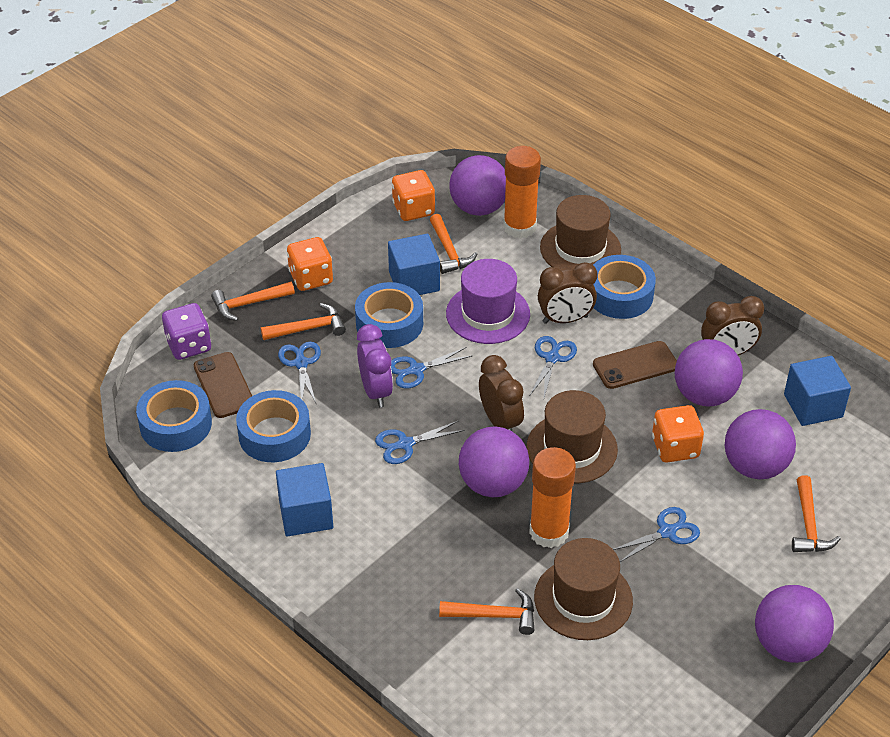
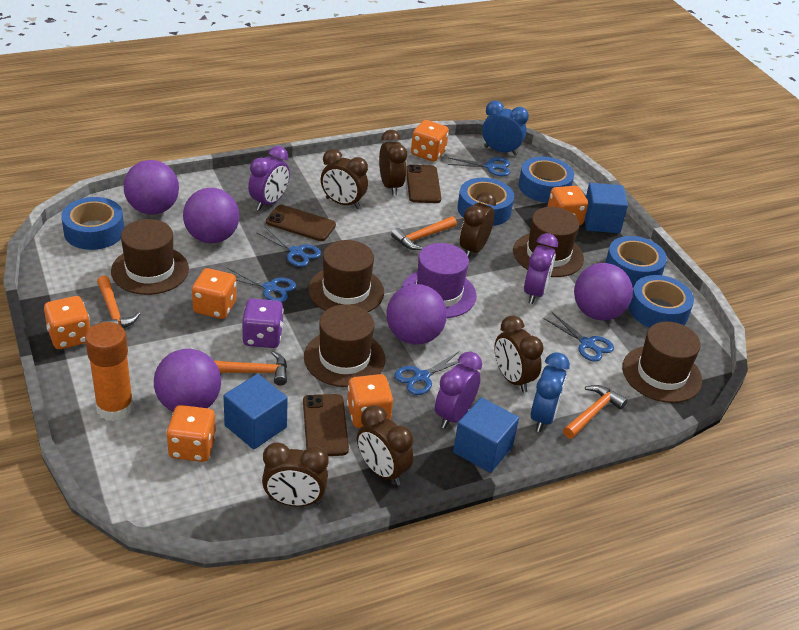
blue clock: 0 -> 2
blue tape: 4 -> 5
brown clock: 3 -> 6
brown hat: 3 -> 5
brown phone: 2 -> 3
orange dice: 3 -> 6
orange glue stick: 2 -> 1
orange hammer: 5 -> 4
purple clock: 1 -> 3

